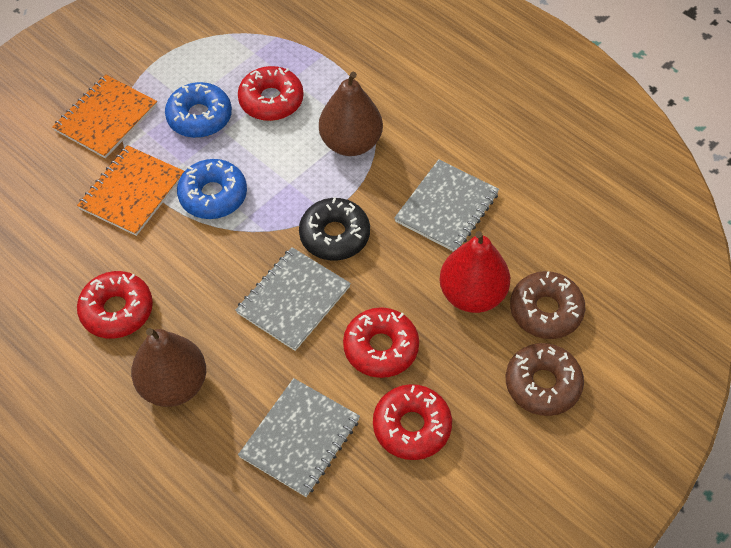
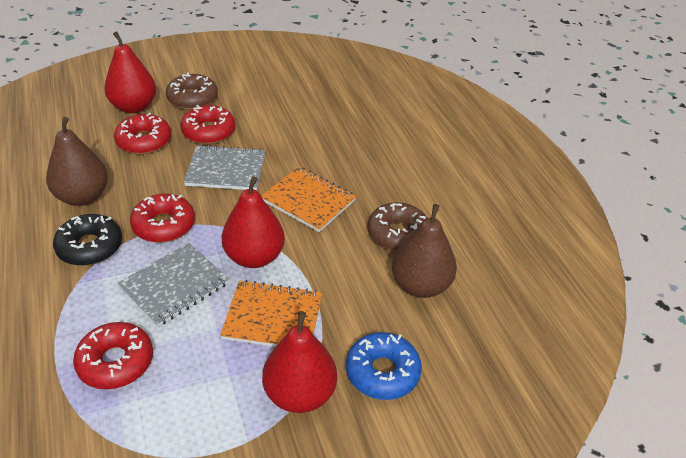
blue donut: 2 -> 1
grey notebook: 3 -> 2
red pear: 1 -> 3

